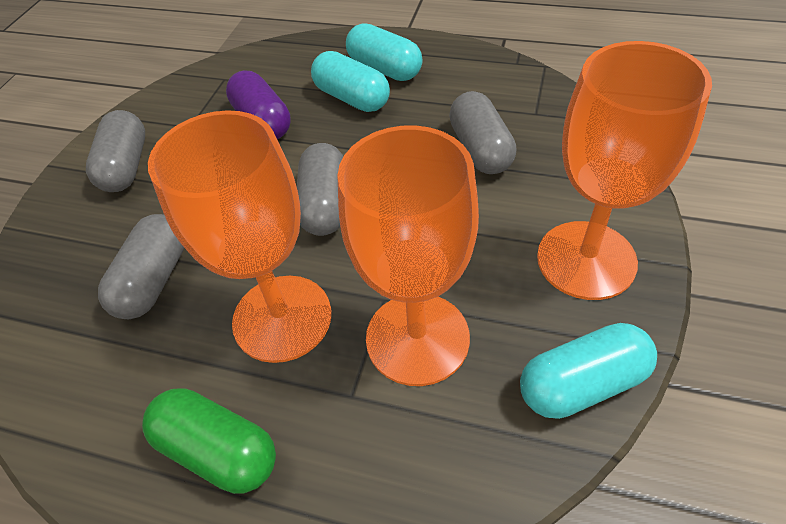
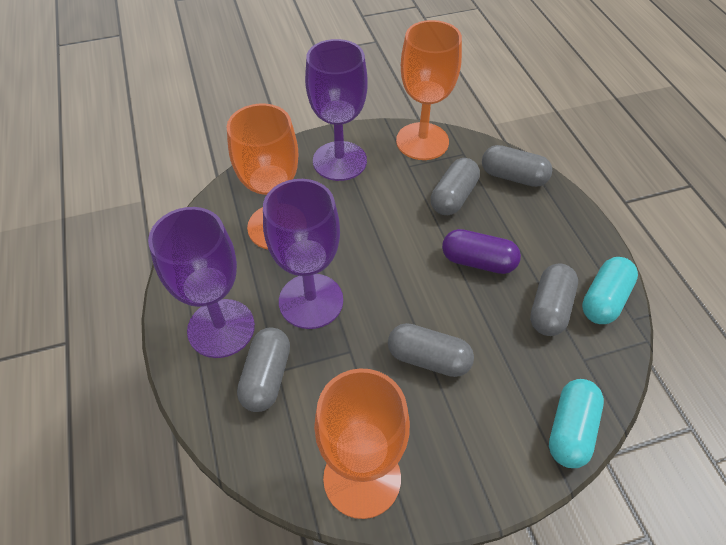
green capsule: 1 -> 0
grey capsule: 4 -> 5
purple goblet: 0 -> 3
turquoise capsule: 3 -> 2

